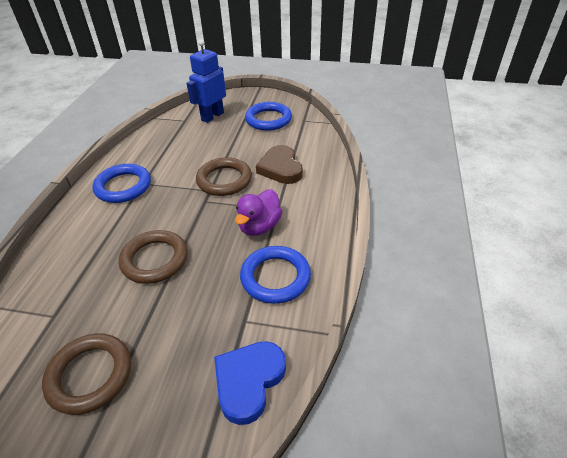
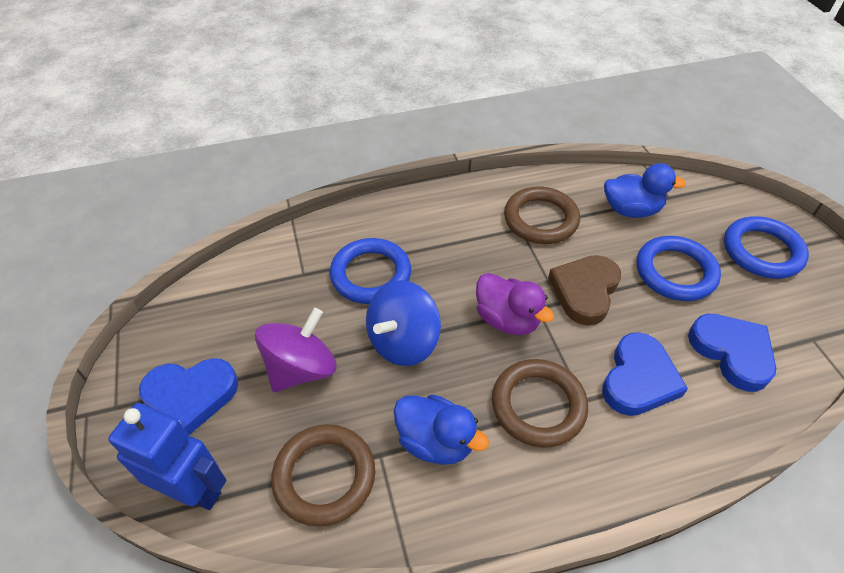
blue duck: 0 -> 2
blue heart: 1 -> 3
blue spinning top: 0 -> 1
purple spinning top: 0 -> 1

